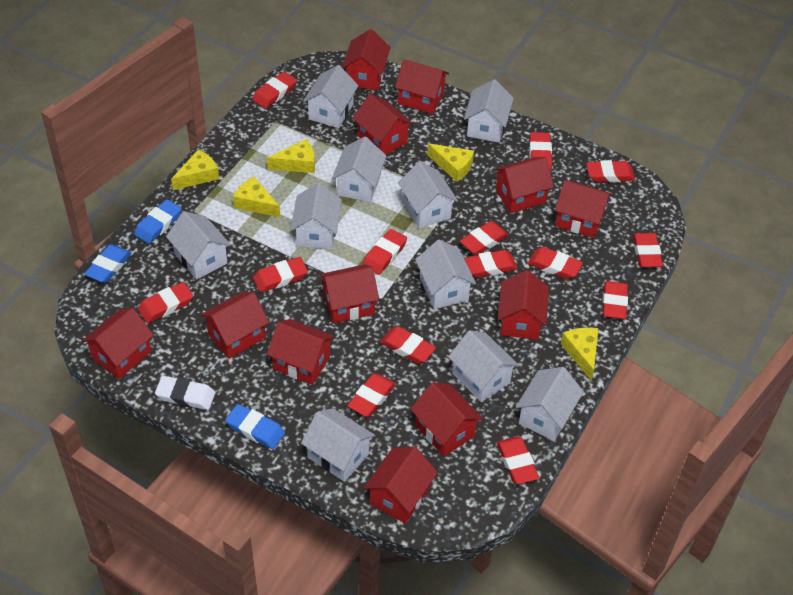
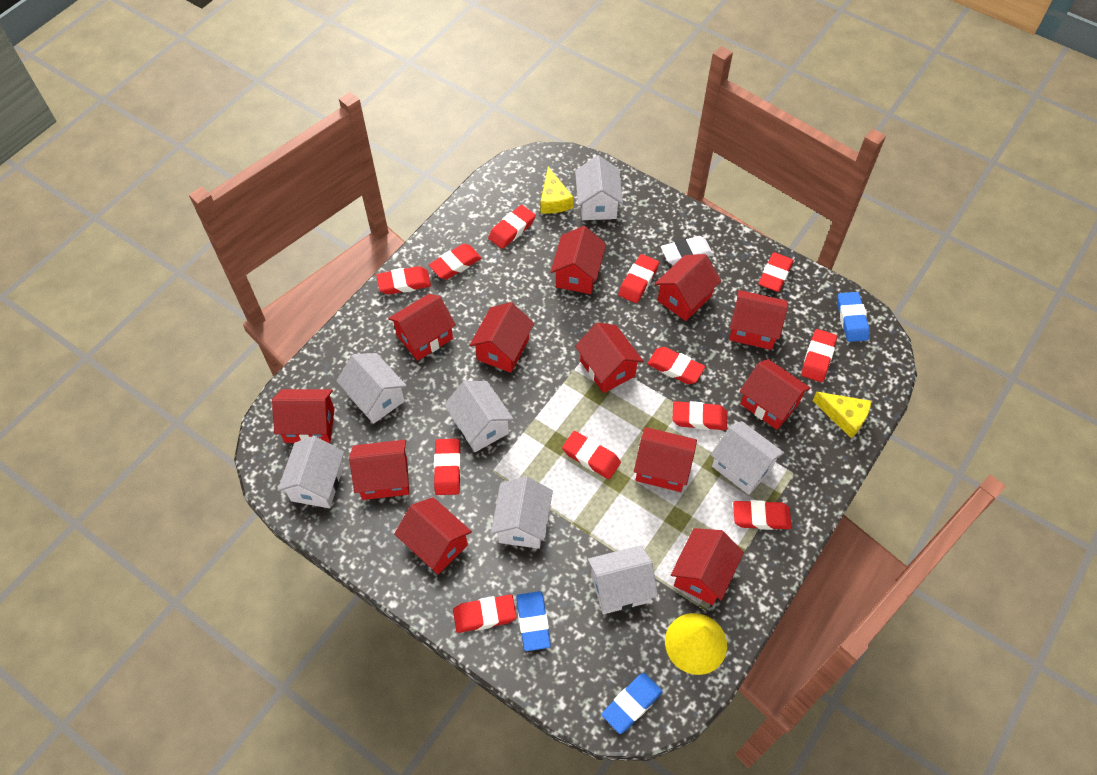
red eraser: 14 -> 12
white house: 10 -> 7
yellow cheese: 5 -> 2
yellow cone: 0 -> 1

